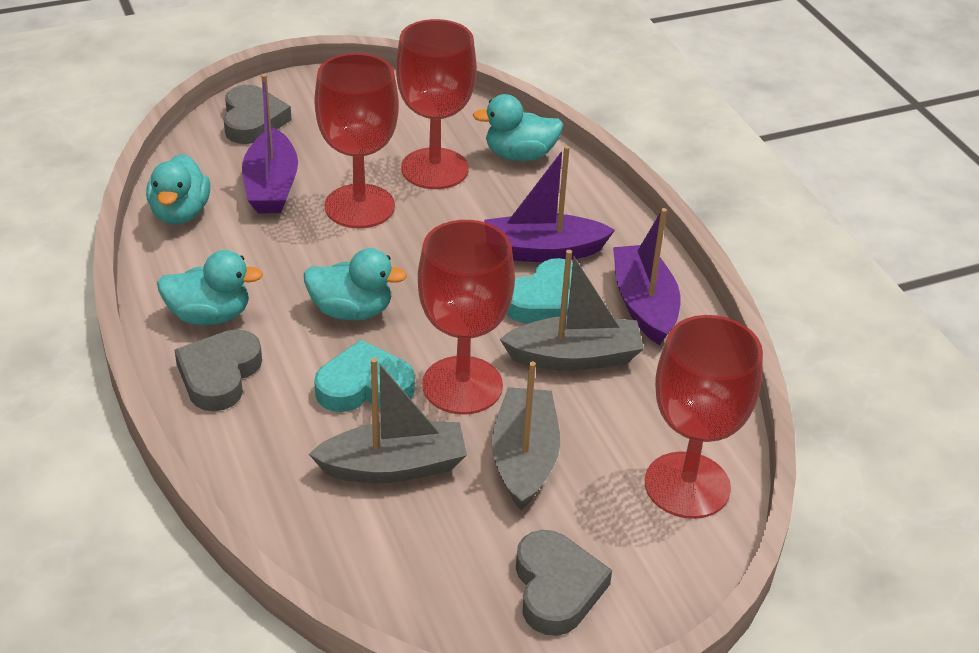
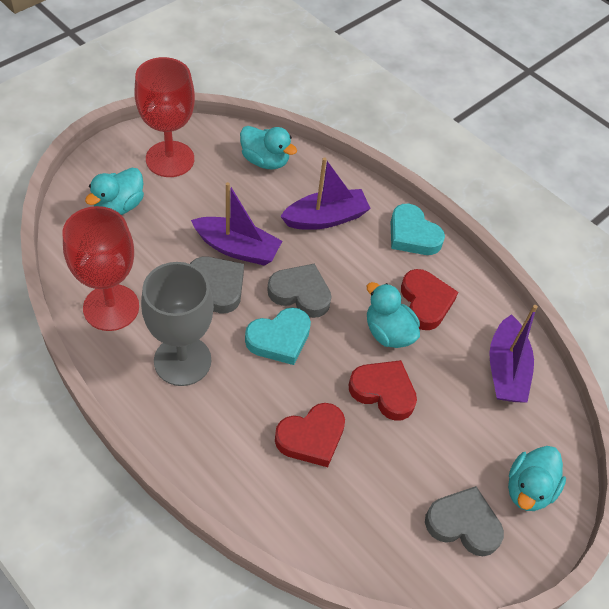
grey boat: 3 -> 0
grey goblet: 0 -> 1
red goblet: 4 -> 2
red heart: 0 -> 3

